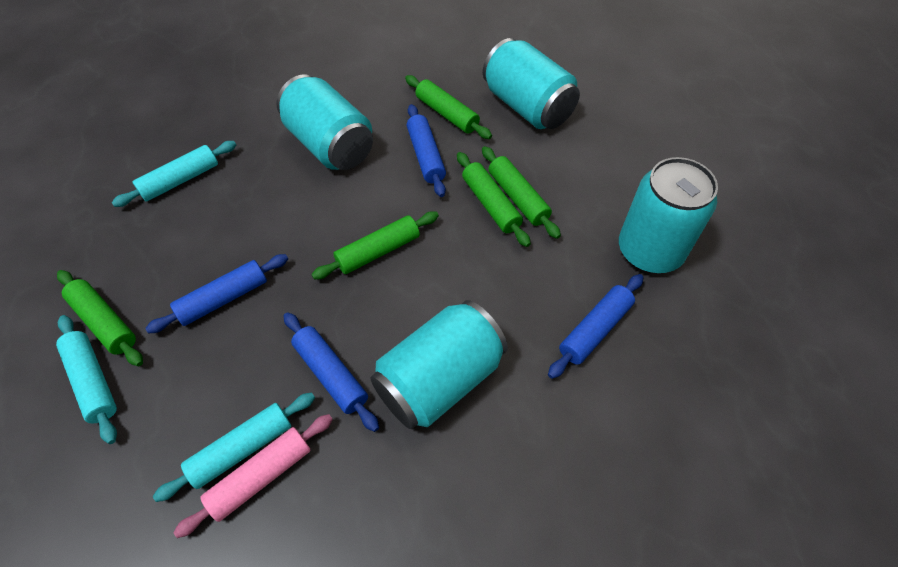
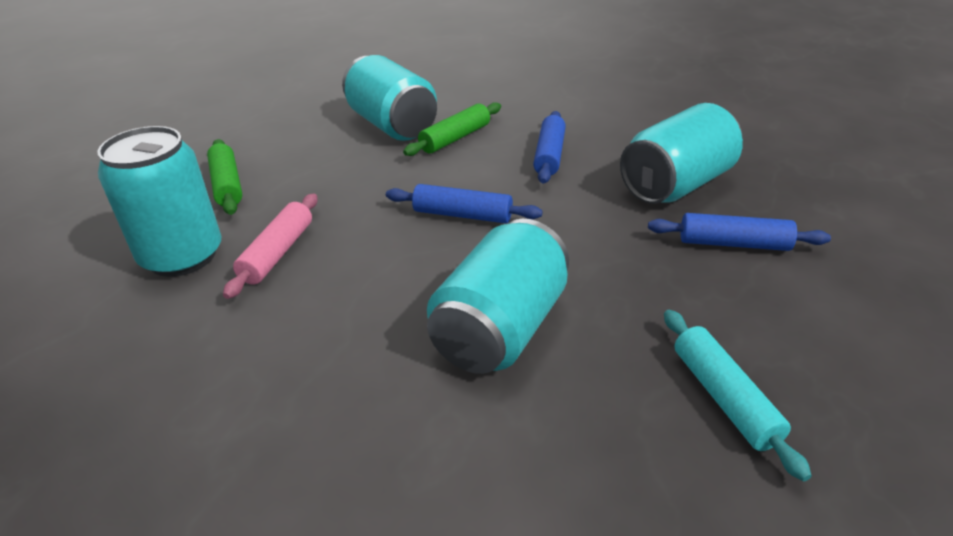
blue rolling pin: 4 -> 3
green rolling pin: 5 -> 2
turquoise rolling pin: 3 -> 1

